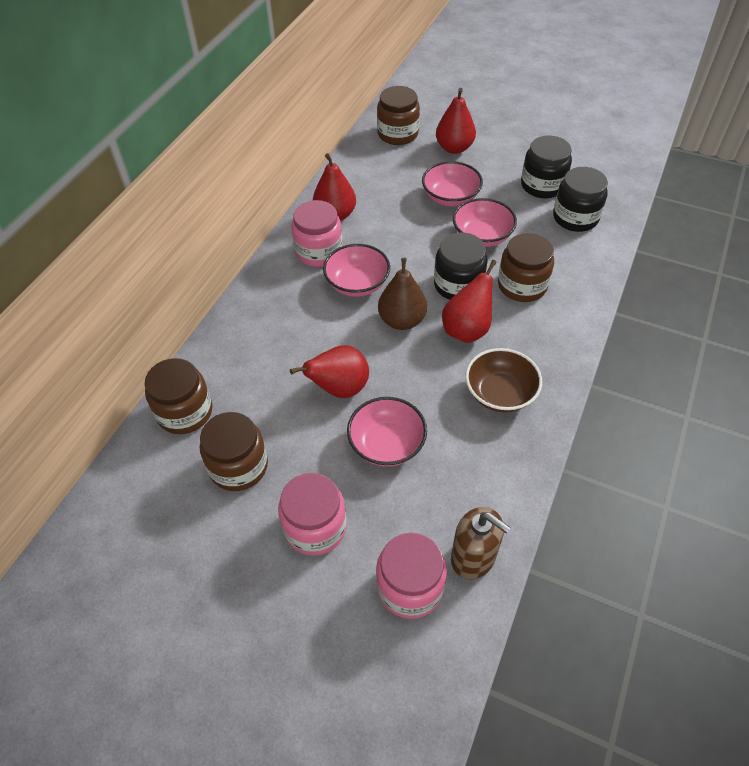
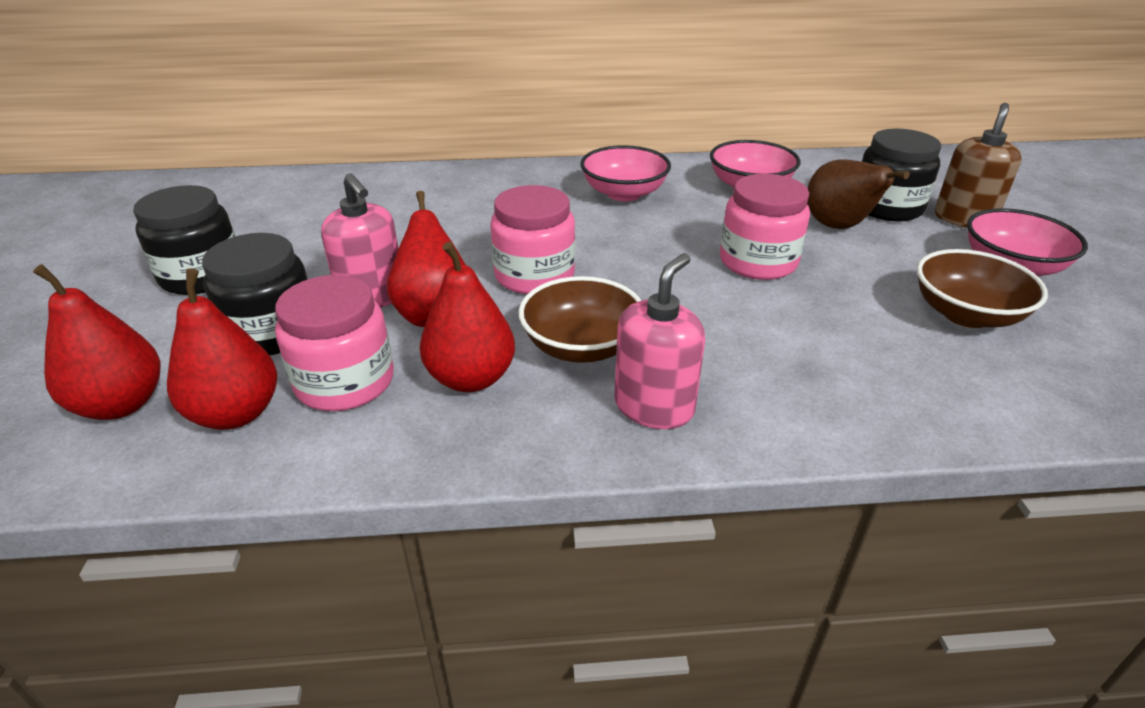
brown bowl: 1 -> 2
brown jar: 4 -> 0
pink bowl: 4 -> 3
pink soap dispenser: 0 -> 2

